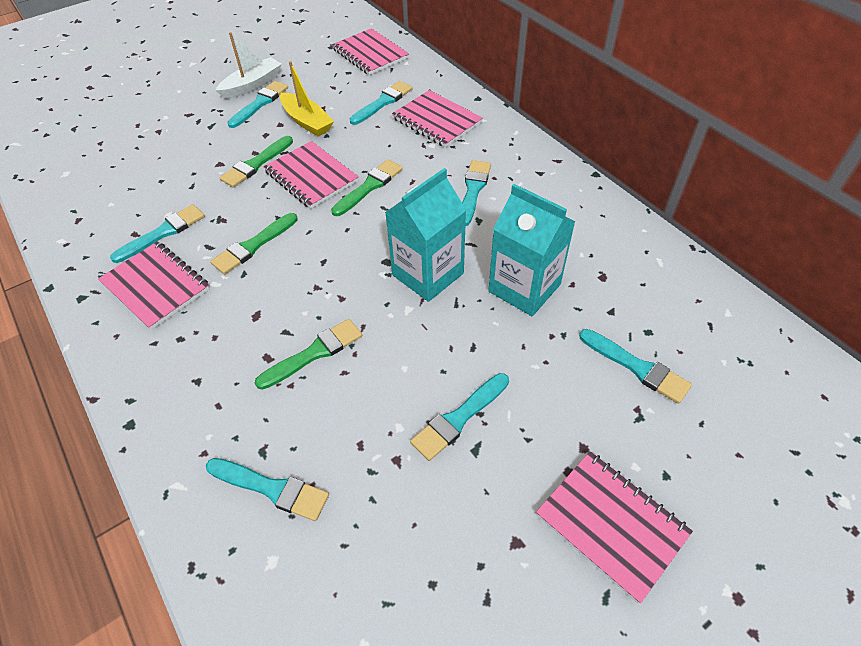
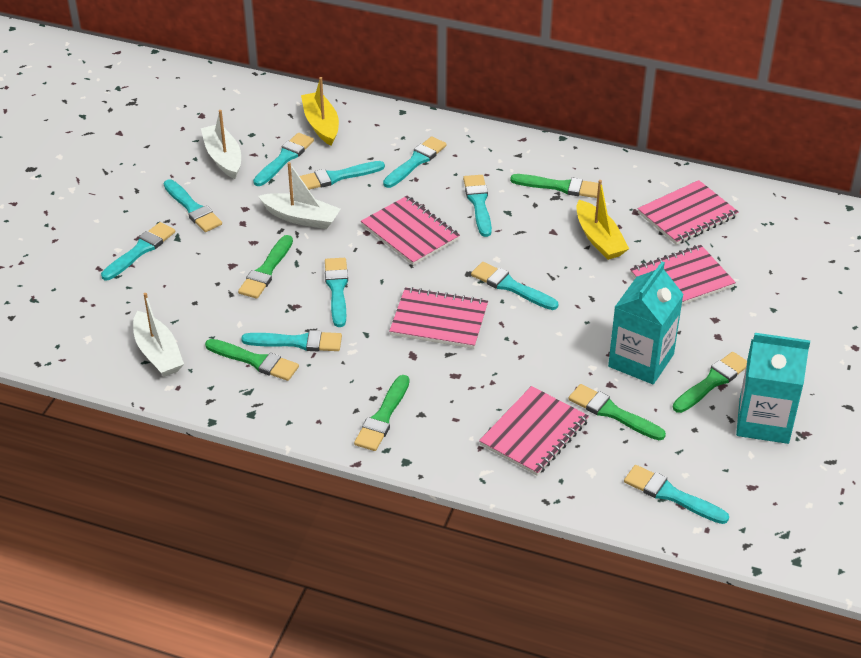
green brush: 4 -> 6
turquoise brush: 7 -> 10
white boat: 1 -> 3
yellow boat: 1 -> 2

